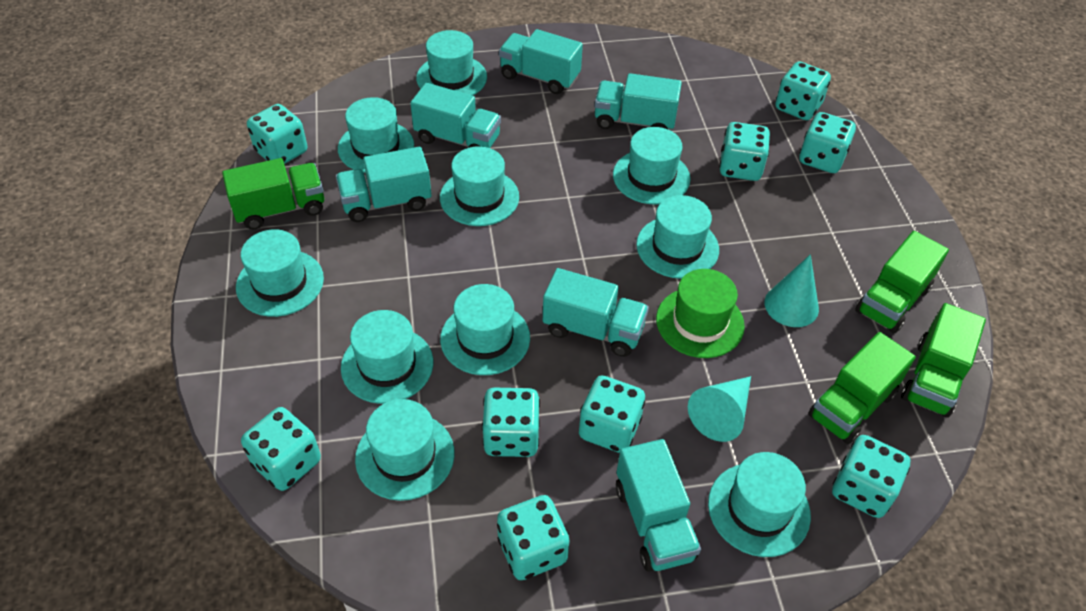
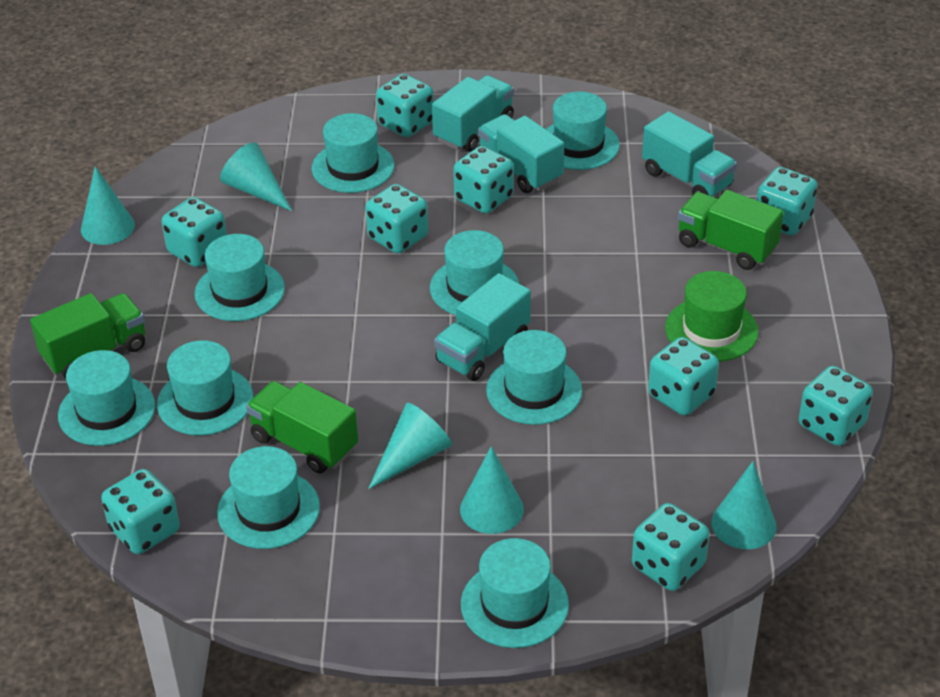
green truck: 4 -> 3
turquoise cone: 2 -> 5
turquoise hat: 10 -> 9
turquoise truck: 6 -> 4

